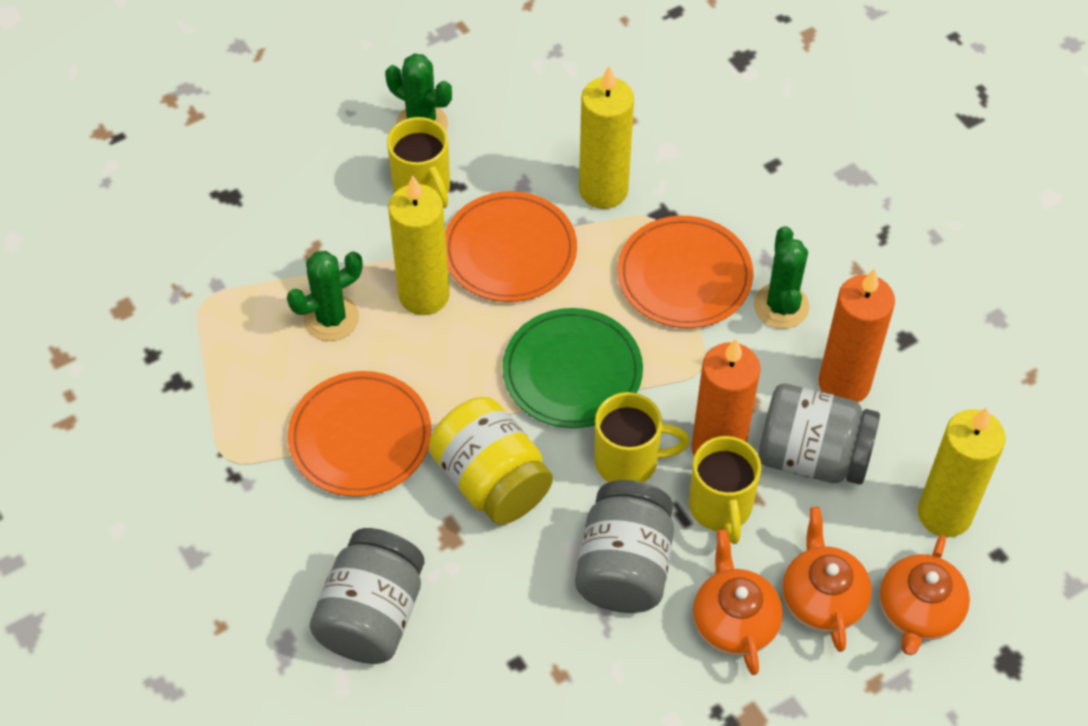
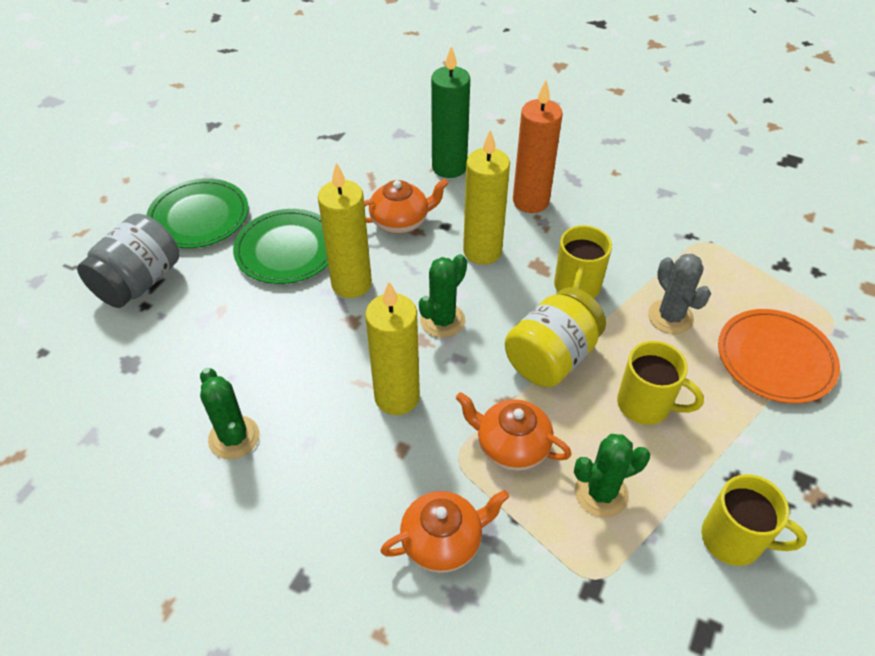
green candle: 0 -> 1
green plate: 1 -> 2
grey cactus: 0 -> 1
grey jar: 3 -> 1
orange candle: 2 -> 1
orange plate: 3 -> 1

